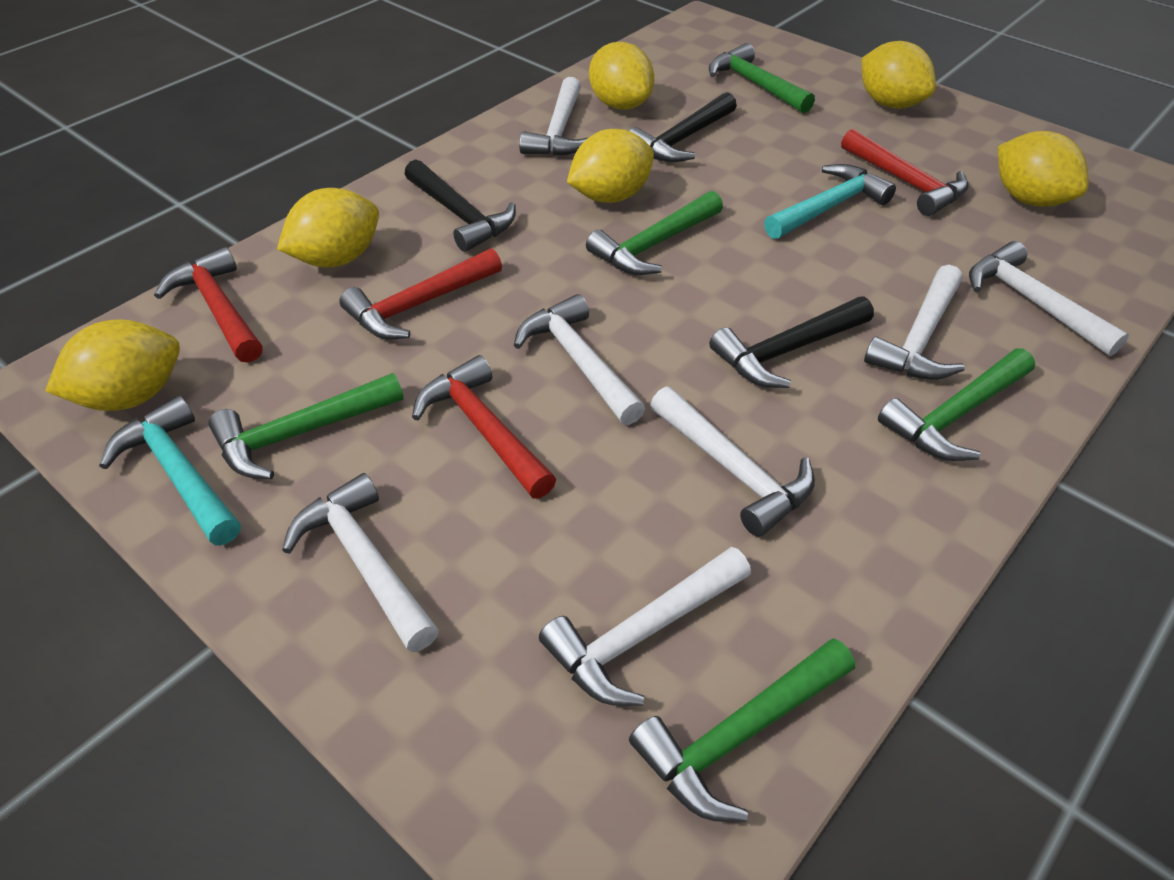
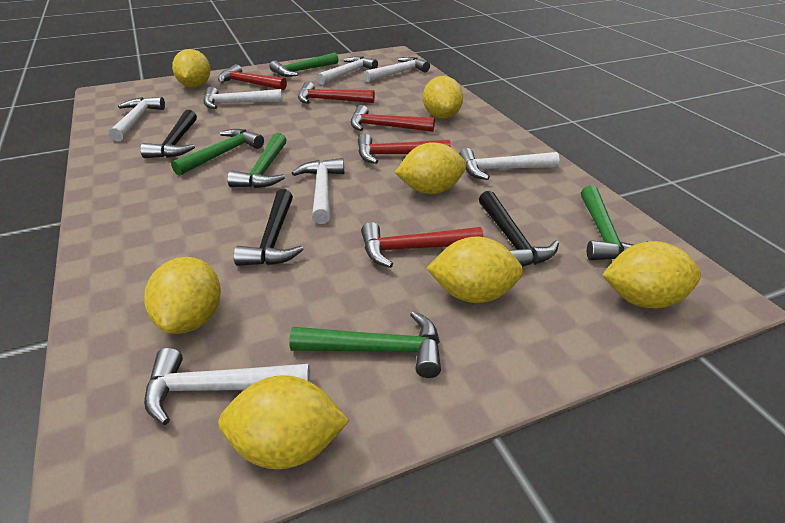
red hammer: 4 -> 5
turquoise hammer: 2 -> 0
yellow lemon: 6 -> 7

